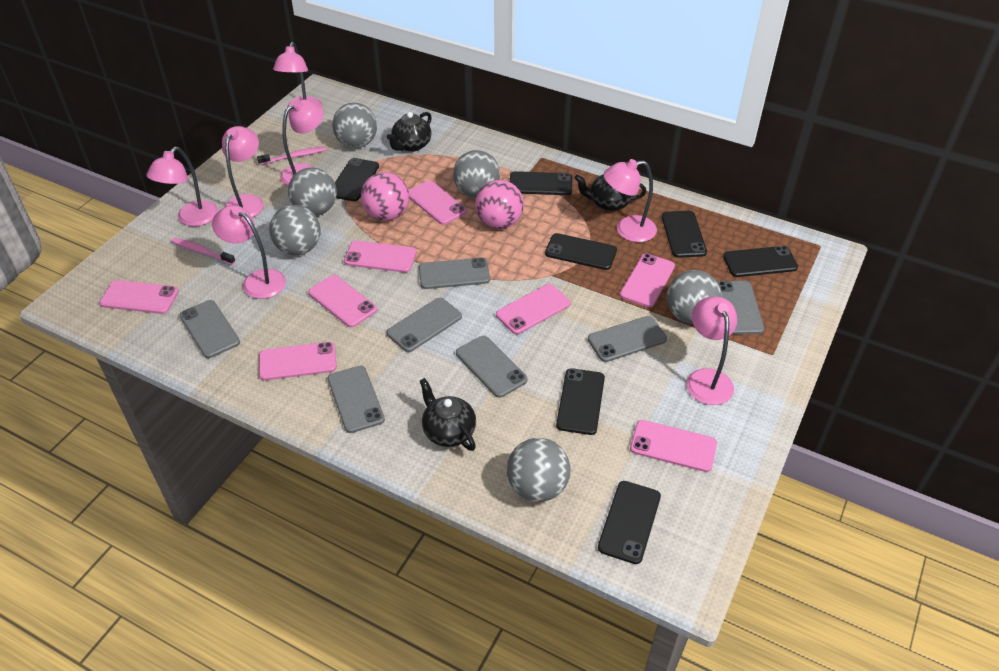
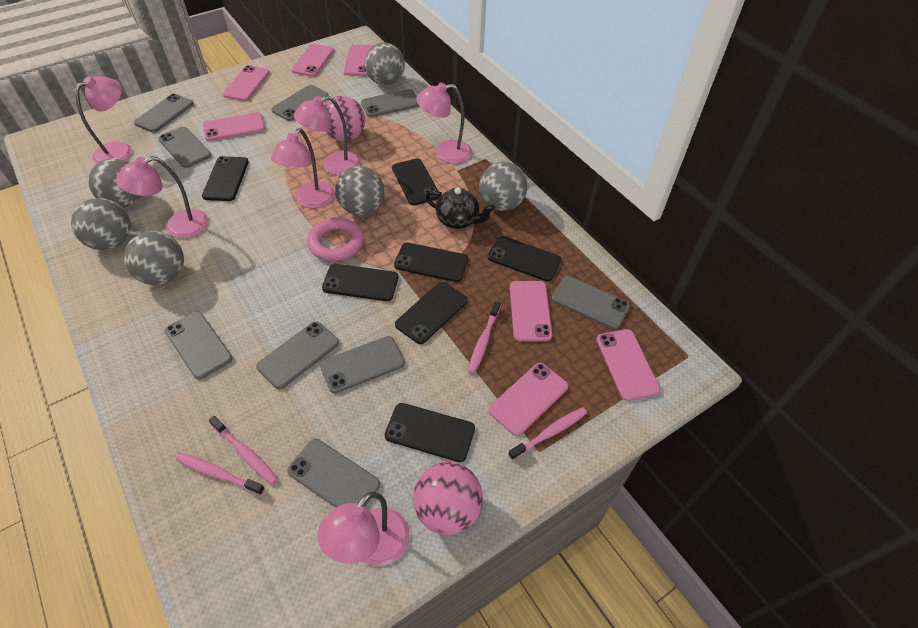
black teapot: 3 -> 1
grey phone: 7 -> 9
pink lamp: 7 -> 6
pink phone: 8 -> 7
pink ring: 0 -> 1
pink toothbrush: 2 -> 4

